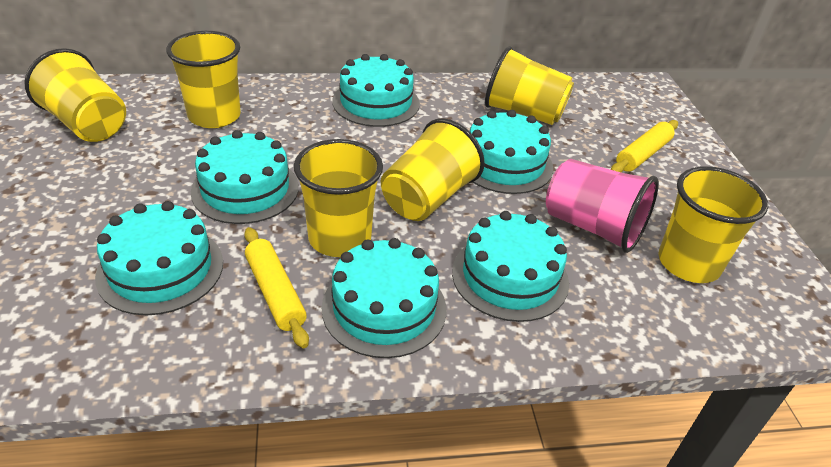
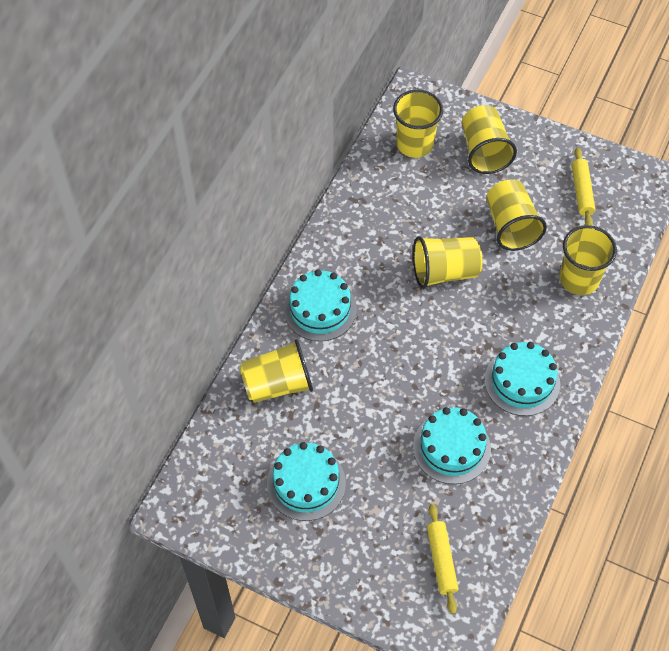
pink cup: 1 -> 0
turquoise cake: 6 -> 4

